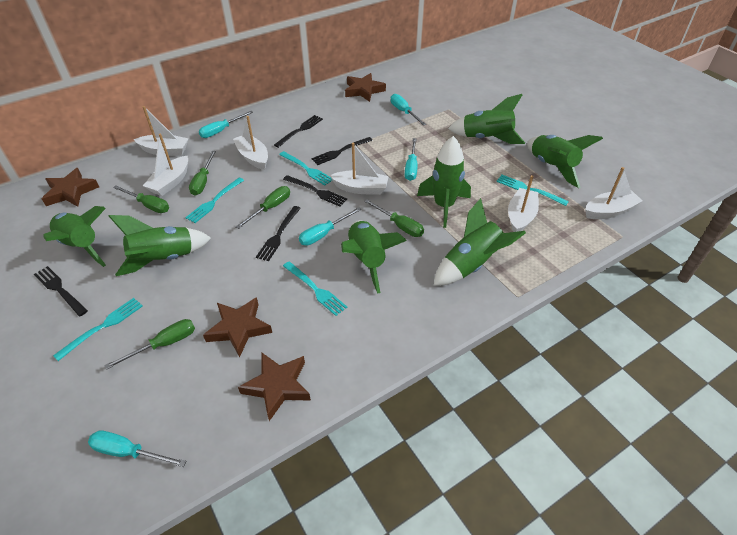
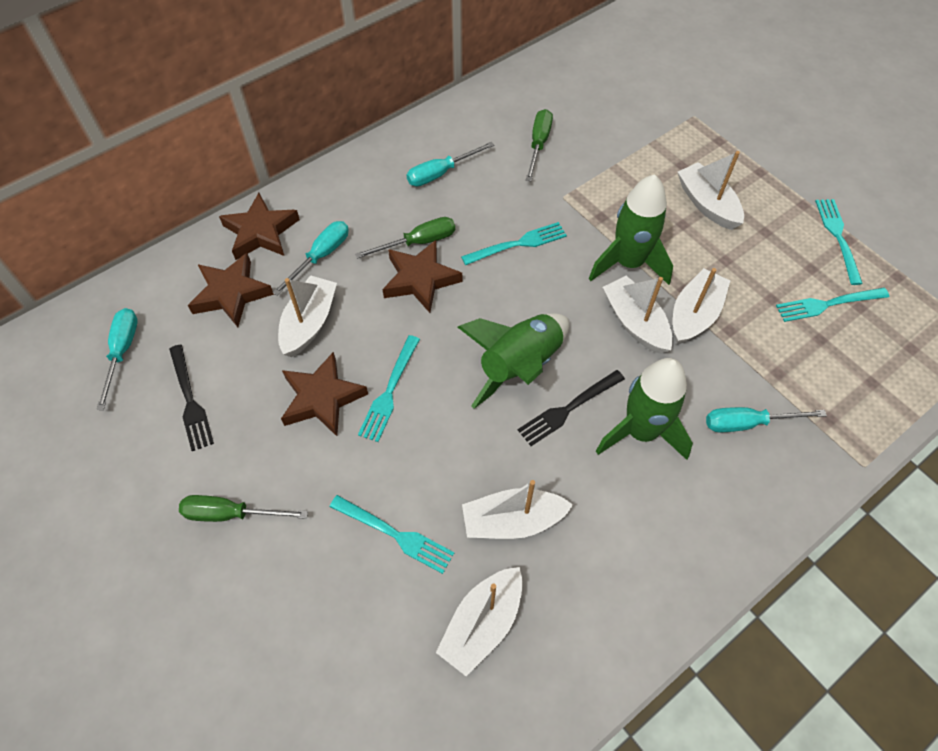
black fork: 5 -> 2
green rocket: 7 -> 3
green screwdriver: 5 -> 3
turquoise screwdriver: 5 -> 4

